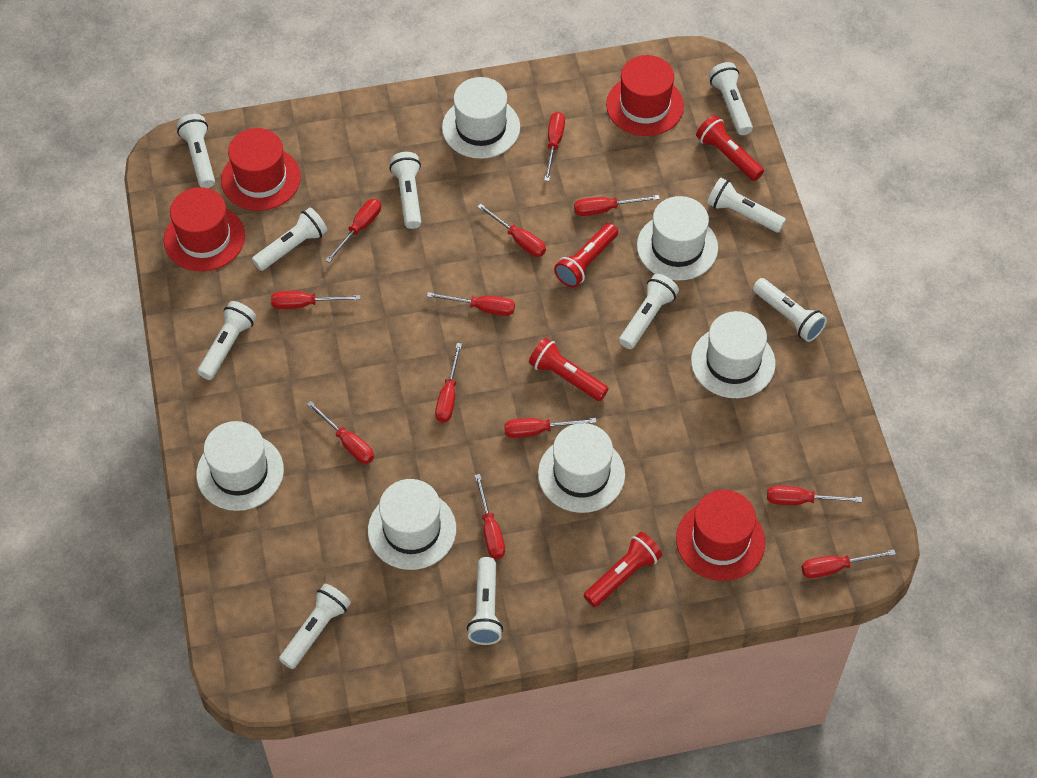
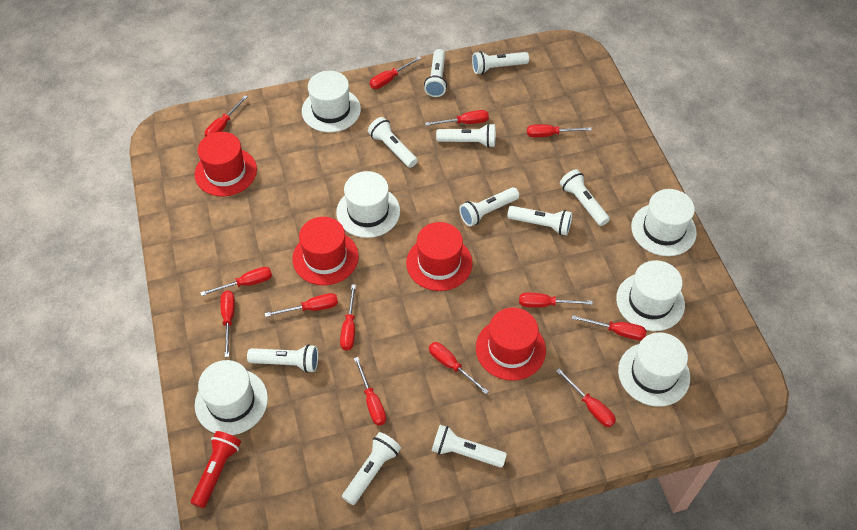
red flashlight: 4 -> 1
red screwdriver: 12 -> 13

